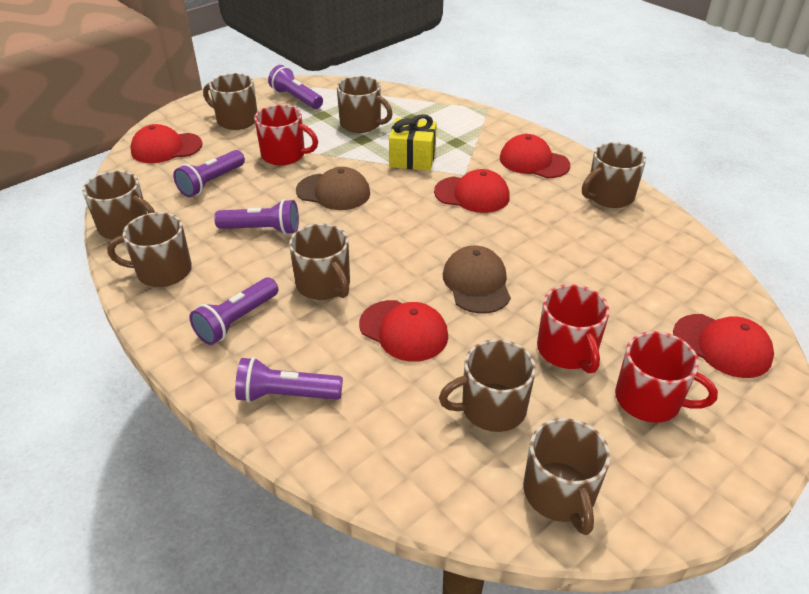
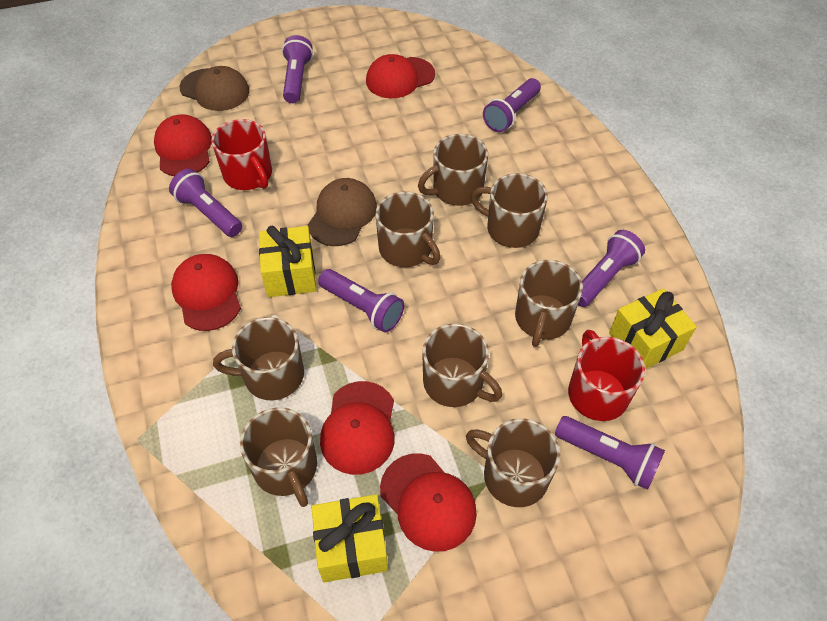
purple flashlight: 5 -> 6
red mug: 3 -> 2
yellow gift: 1 -> 3

